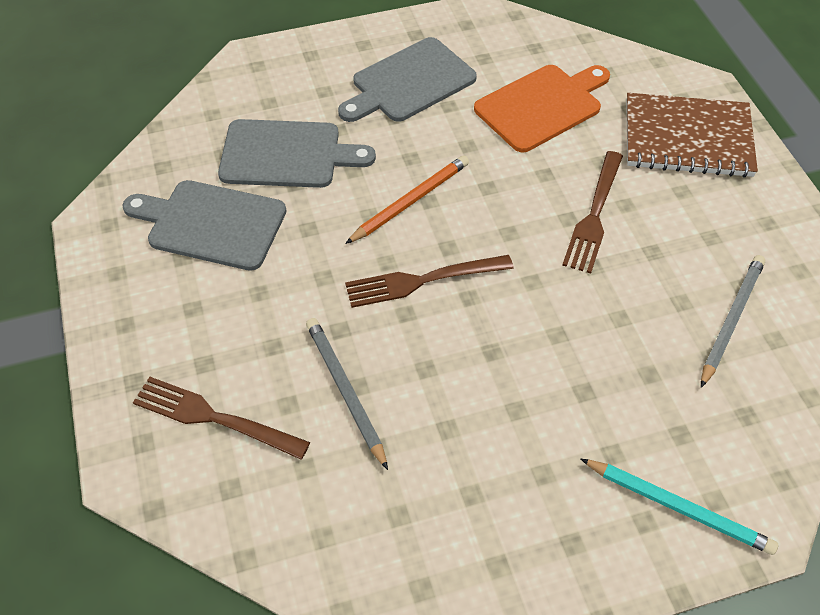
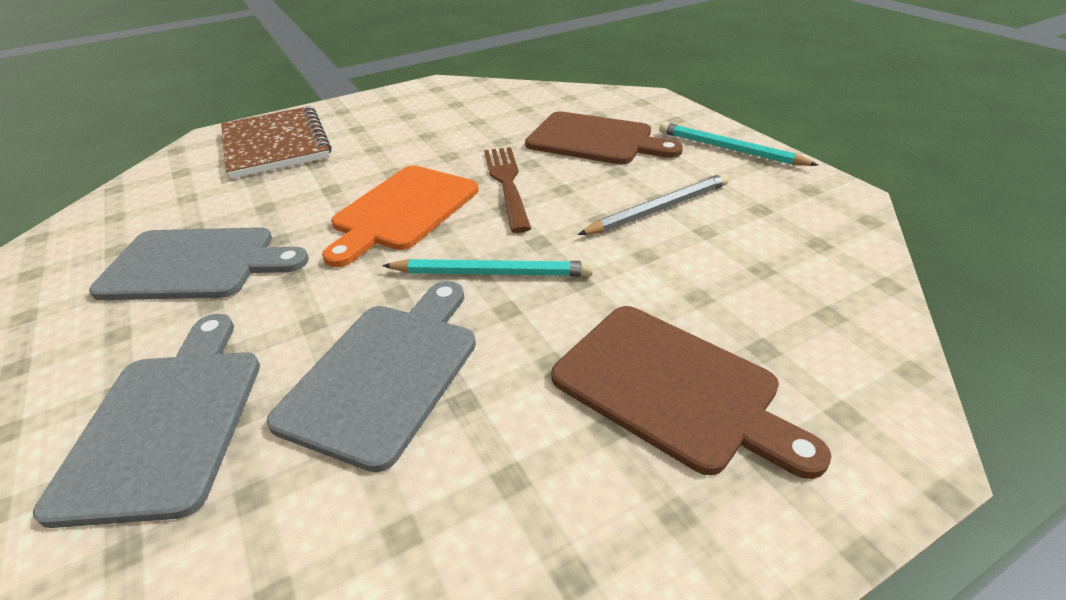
brown cutting board: 0 -> 2
brown fork: 3 -> 1
grey pencil: 2 -> 1
orange pencil: 1 -> 0
turquoise pencil: 1 -> 2

